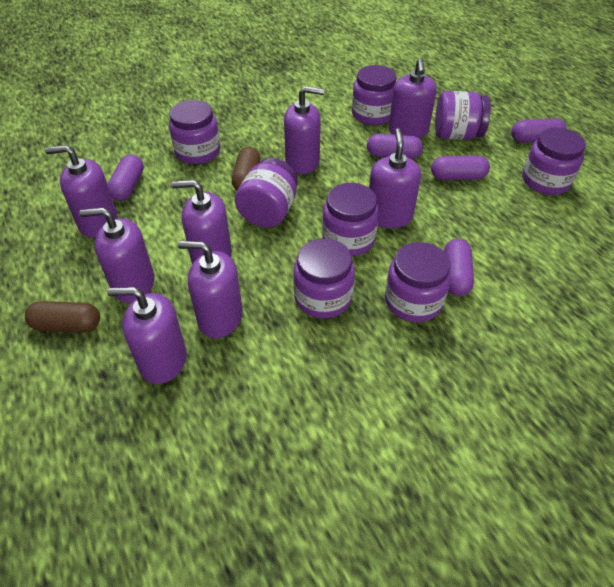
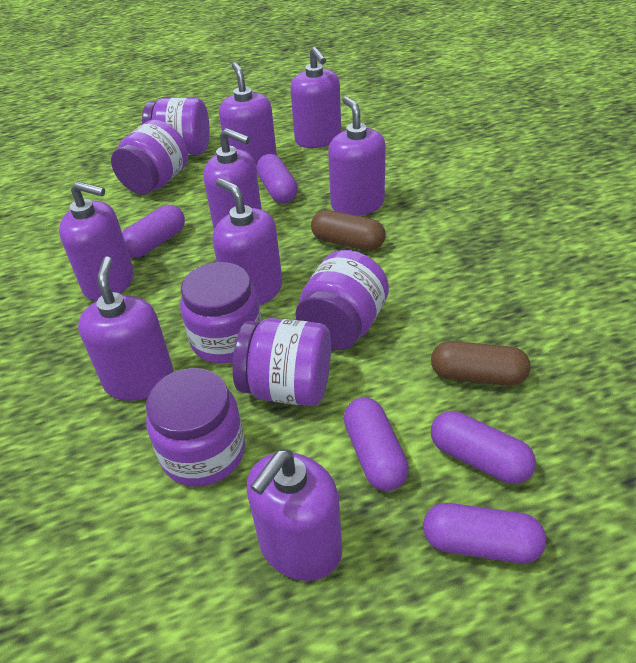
purple jar: 8 -> 6

